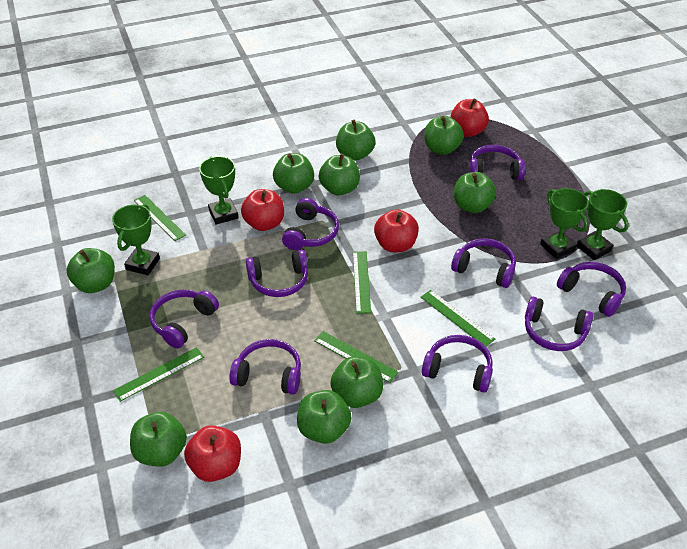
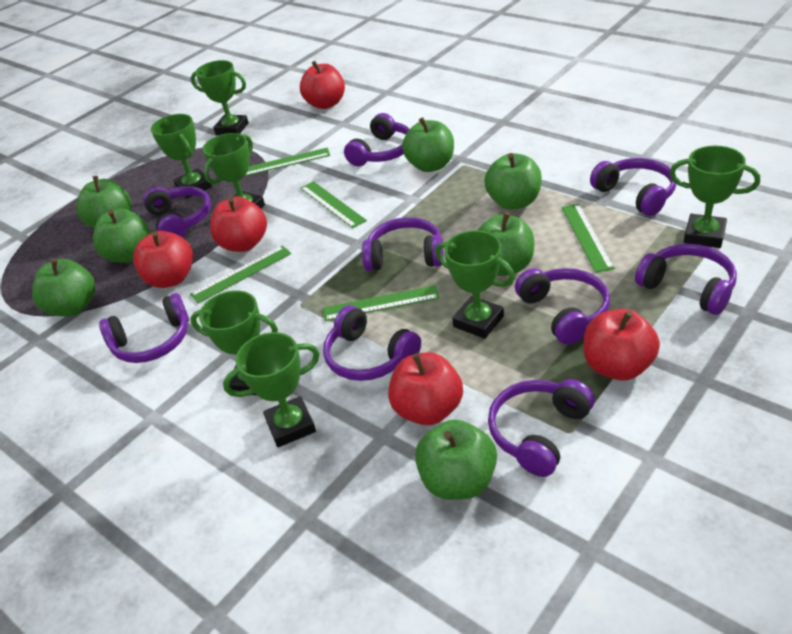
green apple: 9 -> 7
green trophy: 4 -> 7
red apple: 4 -> 5

